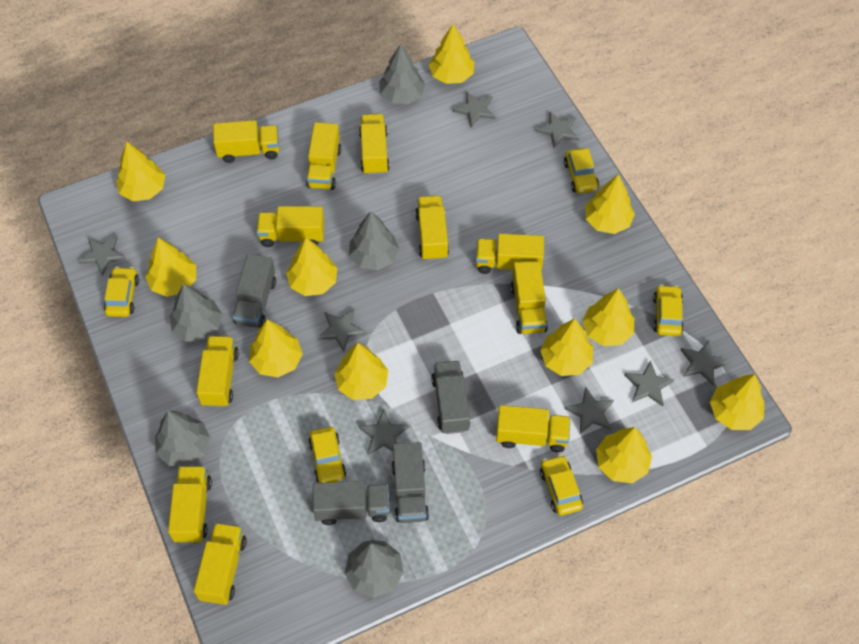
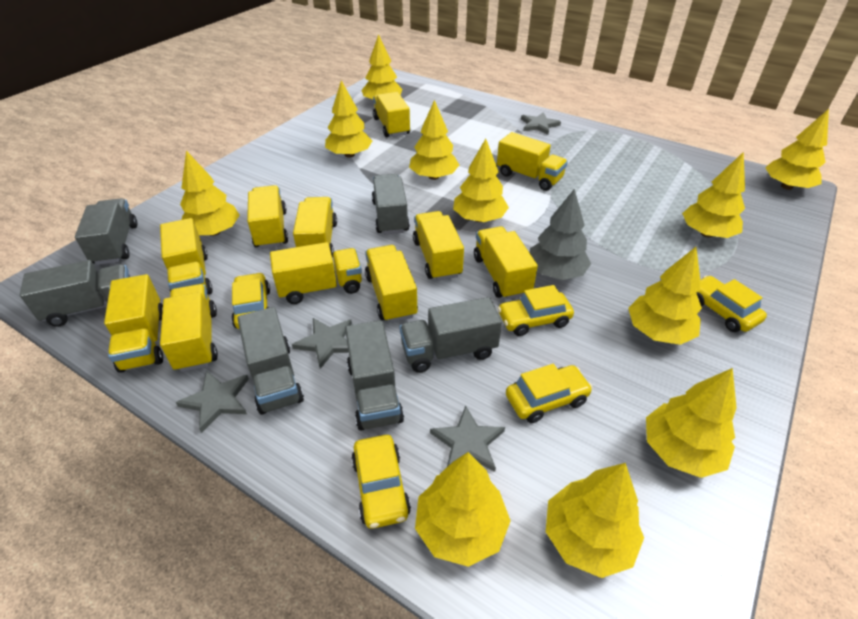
grey star: 8 -> 4
grey tree: 5 -> 1
grey truck: 4 -> 6

